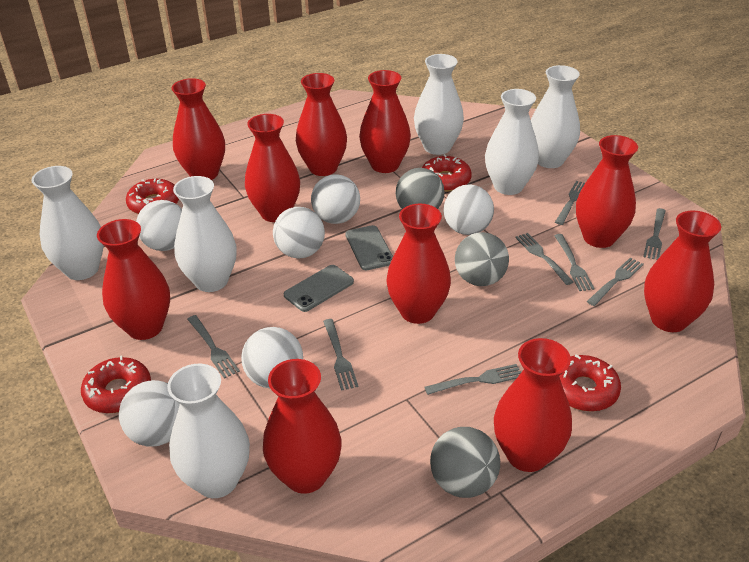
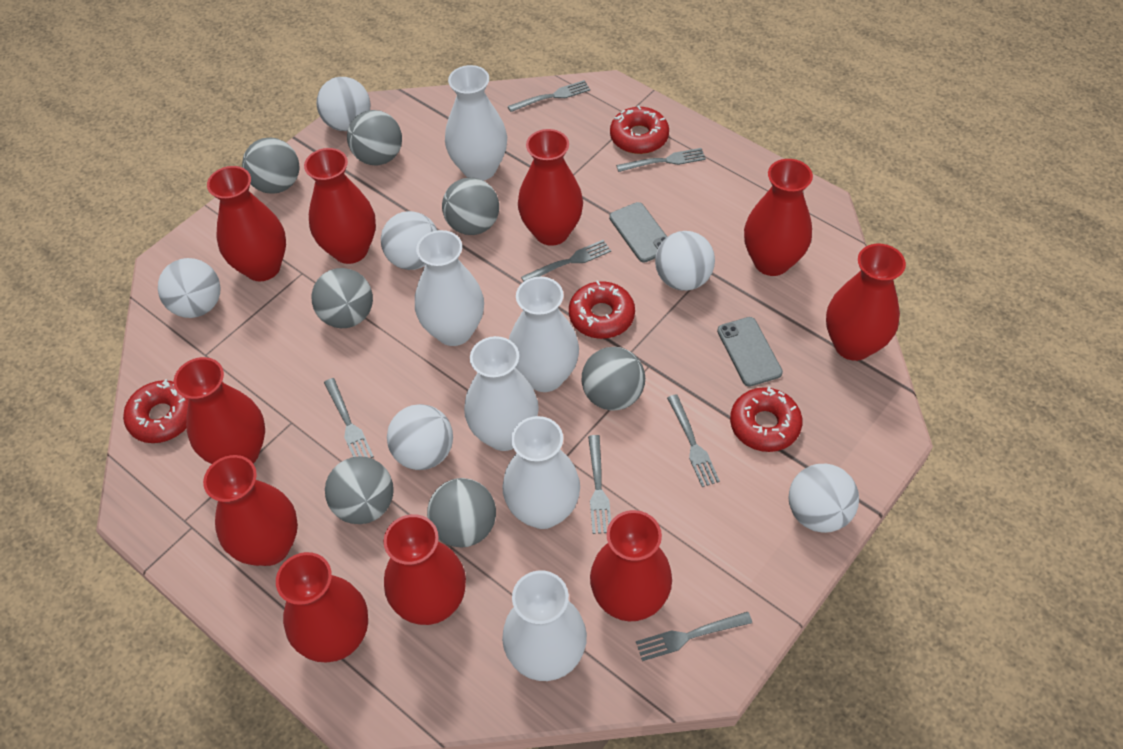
grey ball: 3 -> 7
grey fork: 8 -> 7

